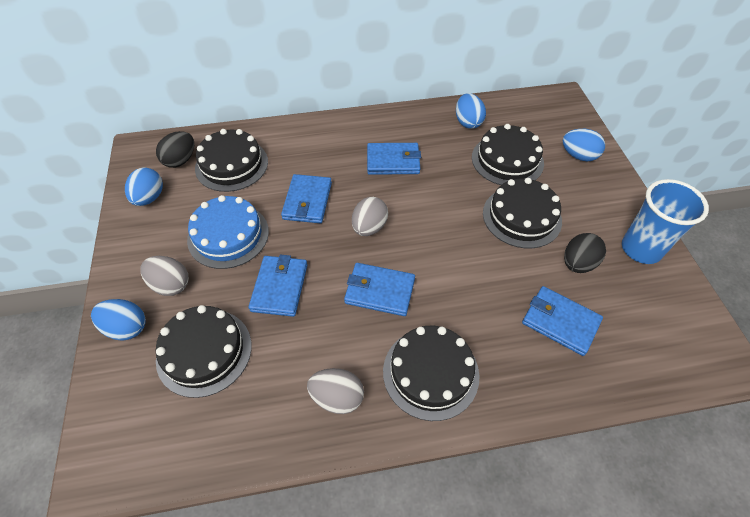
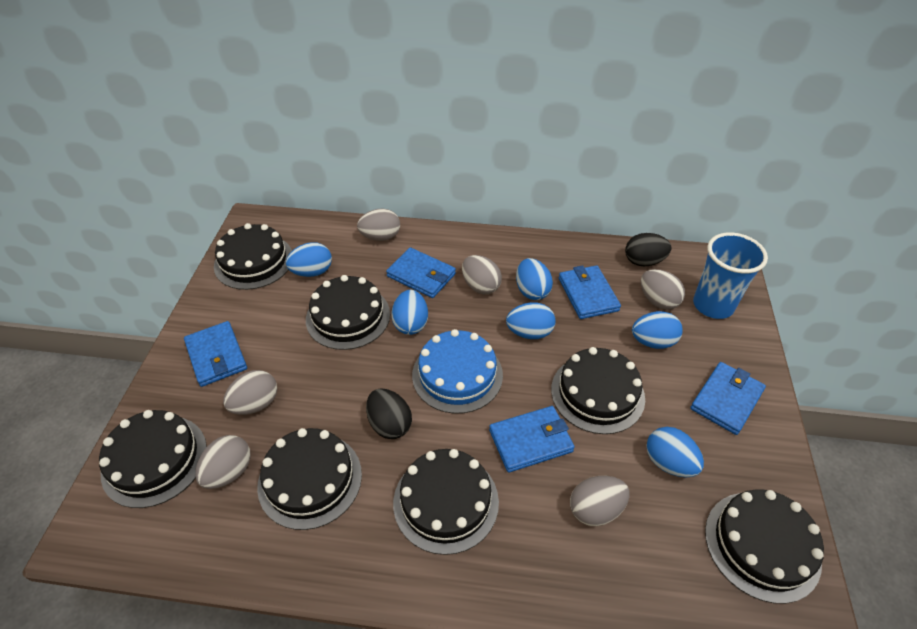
black cake: 5 -> 7
blue egg: 4 -> 6
grey egg: 3 -> 6

